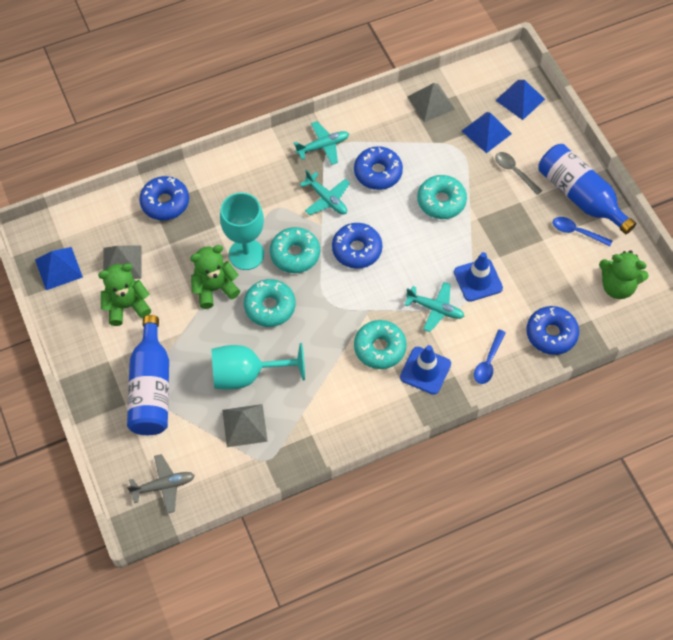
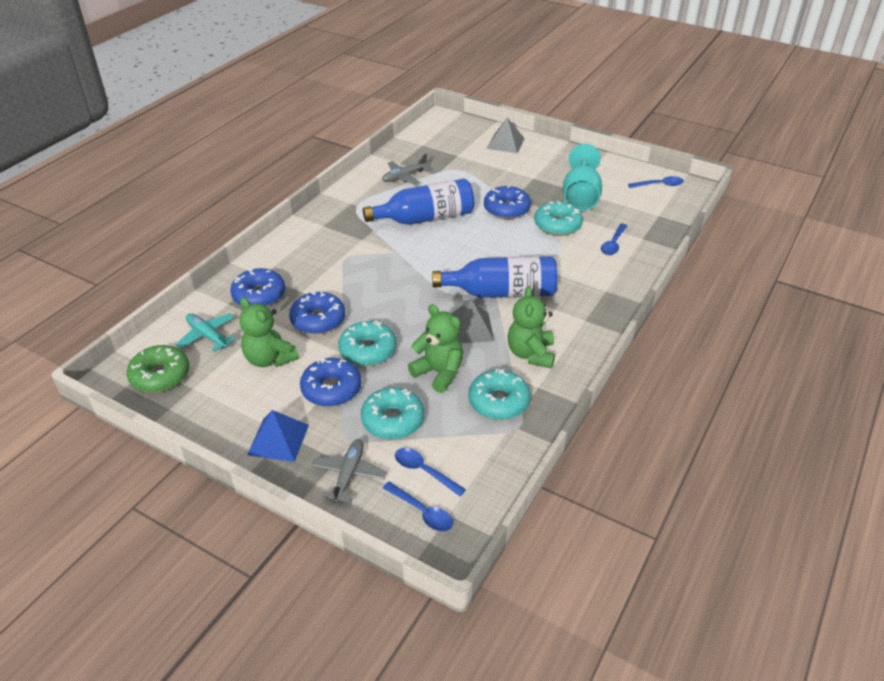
blue pyramid: 3 -> 1
blue spoon: 2 -> 4
blue traffic cone: 2 -> 0
green donut: 0 -> 1
grey plane: 1 -> 2
grey pyramid: 3 -> 2
grey spoon: 1 -> 0
turquoise goblet: 2 -> 1
turquoise plane: 3 -> 1

